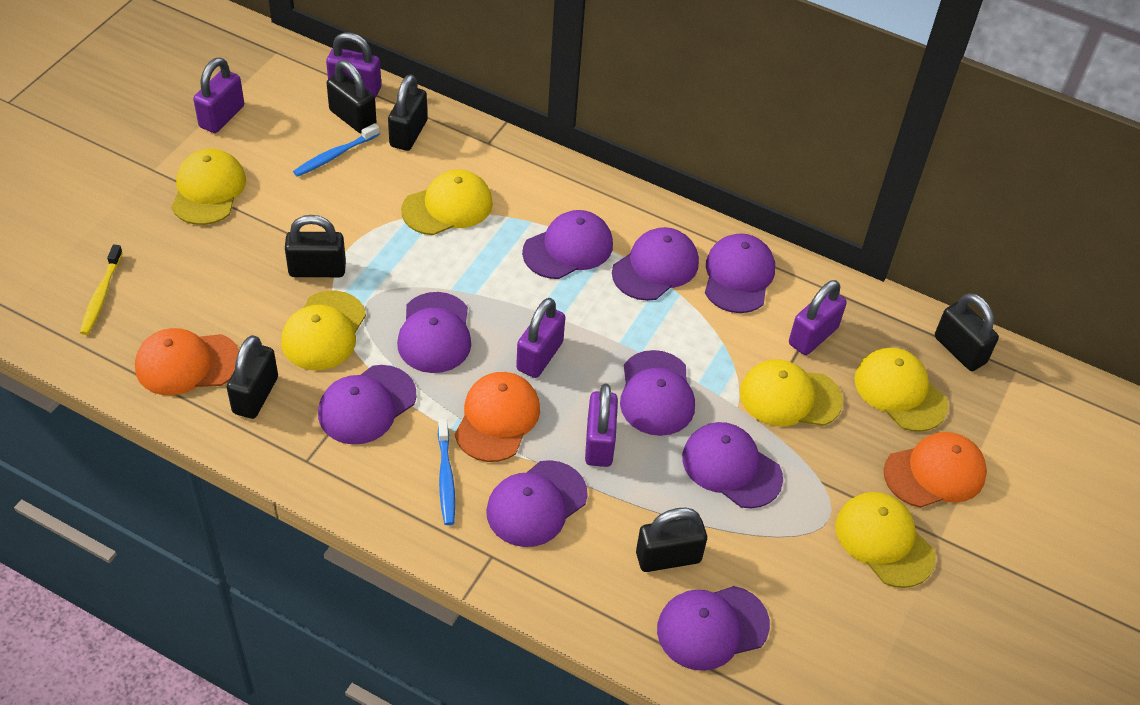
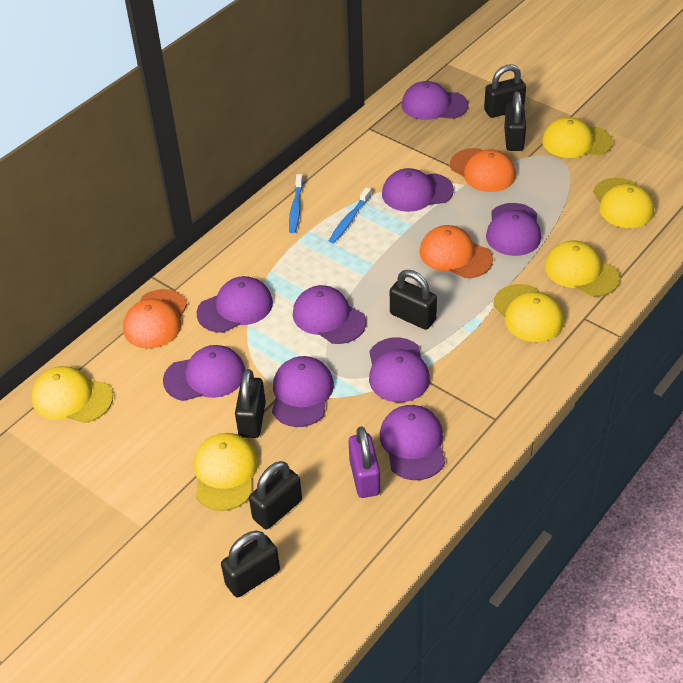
purple padlock: 5 -> 1
yellow toothbrush: 1 -> 0

